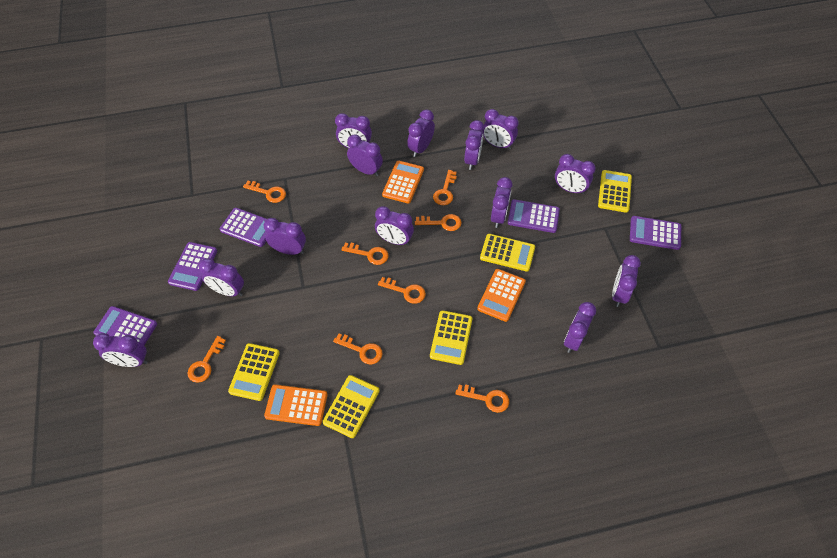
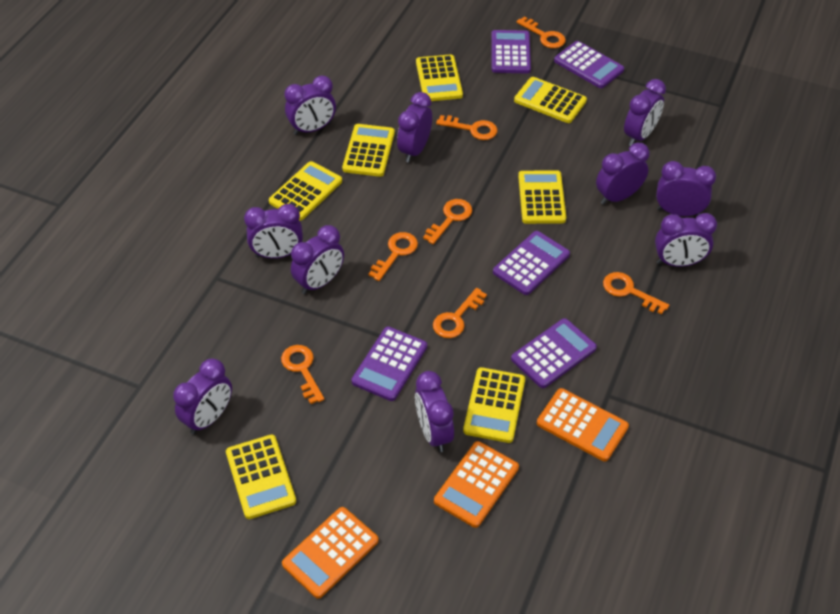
orange key: 8 -> 7
purple clock: 13 -> 10
yellow calculator: 5 -> 7

